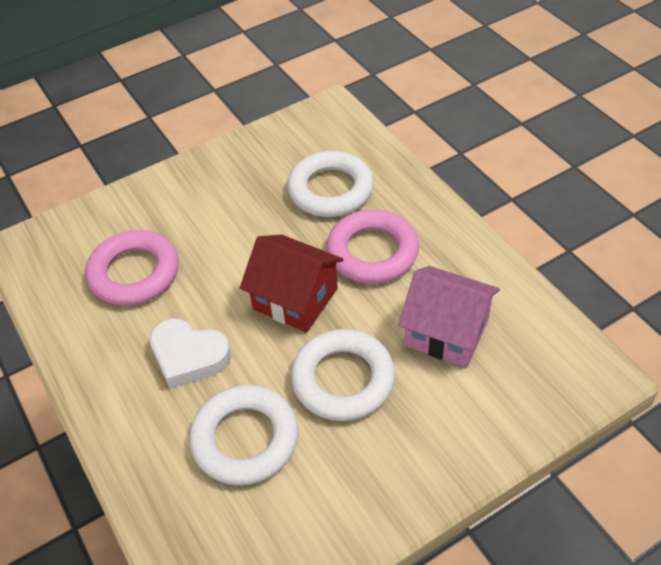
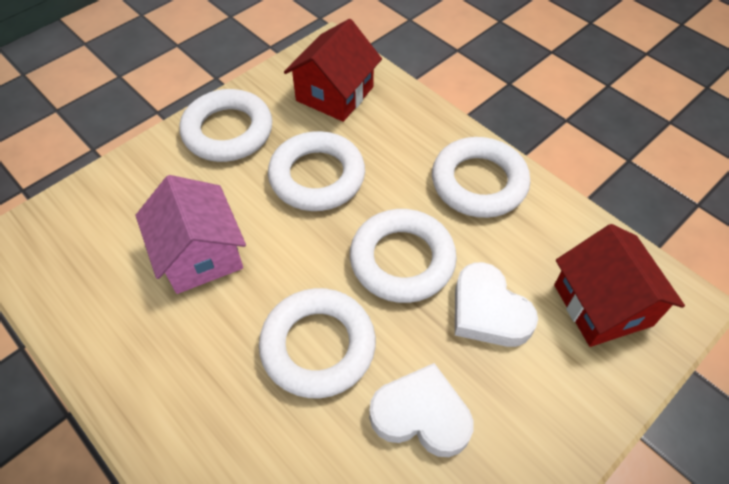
pink ring: 2 -> 0
red house: 1 -> 2
white heart: 1 -> 2
white ring: 3 -> 5

